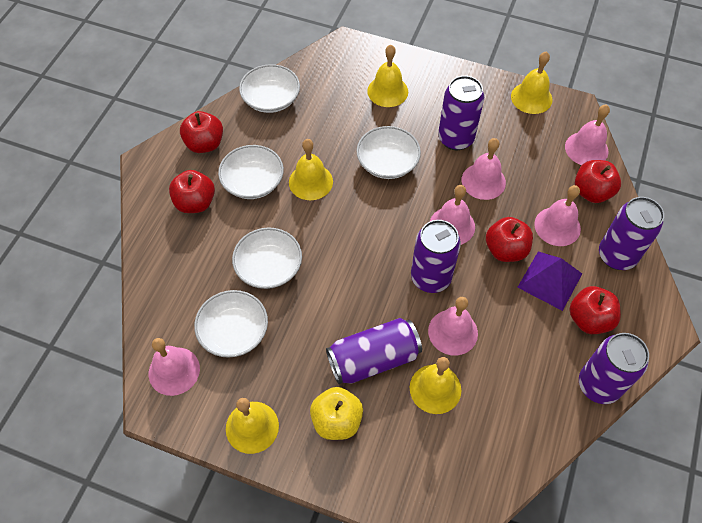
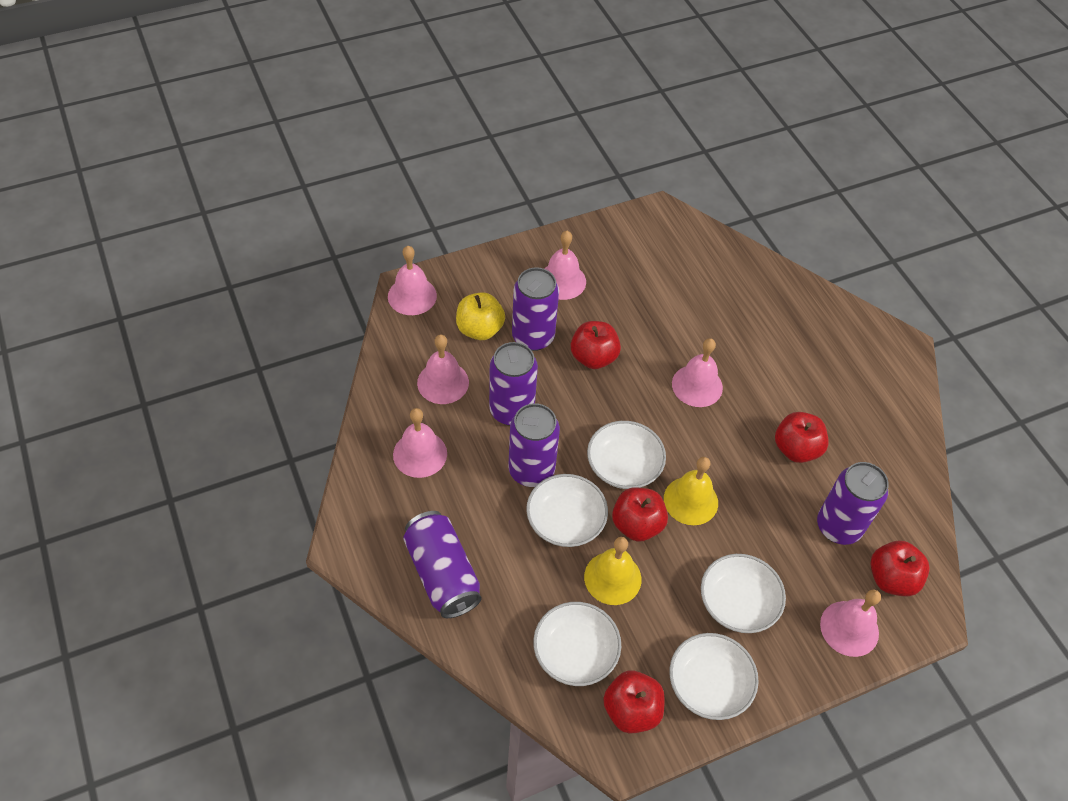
purple pyramid: 1 -> 0
yellow bell: 5 -> 2

